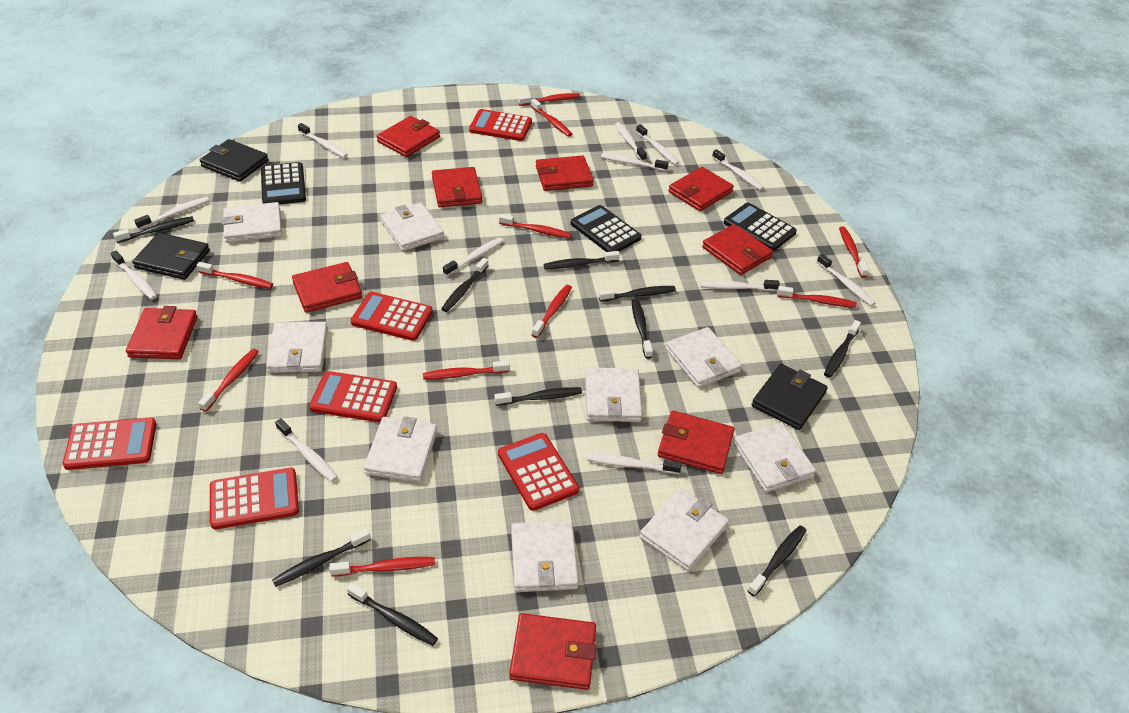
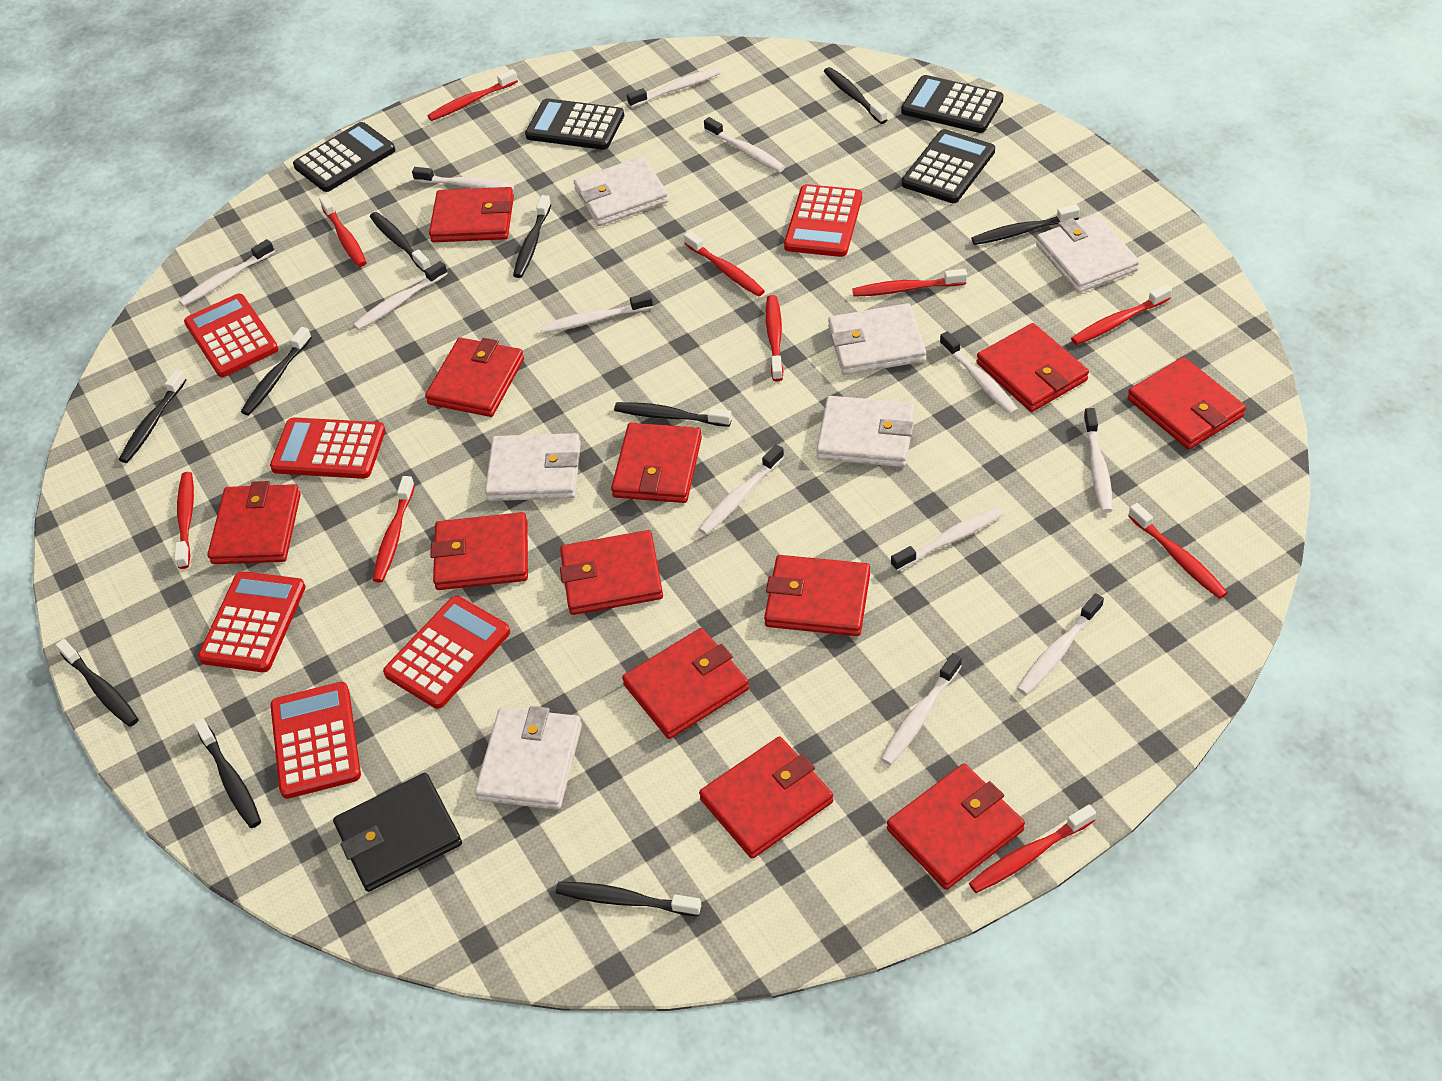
black calculator: 3 -> 4
black wallet: 3 -> 1
red wallet: 9 -> 12
white wallet: 9 -> 6

